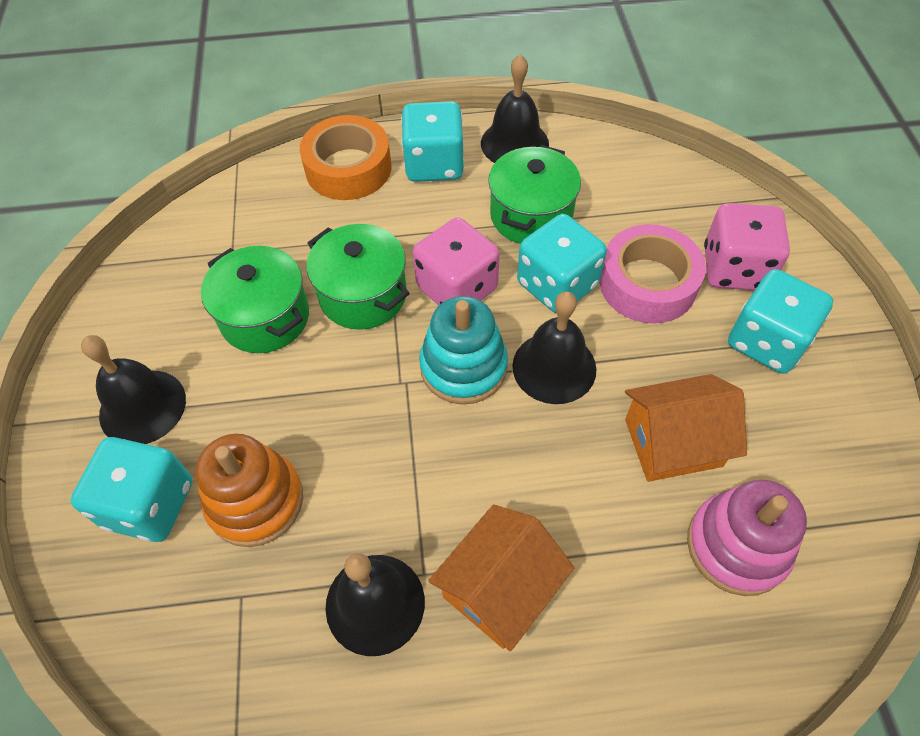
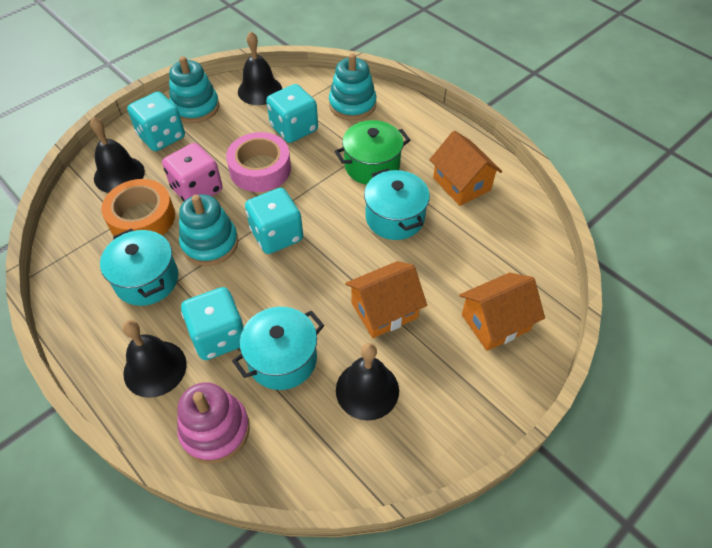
green pot: 3 -> 1
orange house: 2 -> 3
orange stacking toy: 1 -> 0
pink dice: 2 -> 1
turquoise pot: 0 -> 3
turquoise stacking toy: 1 -> 3

